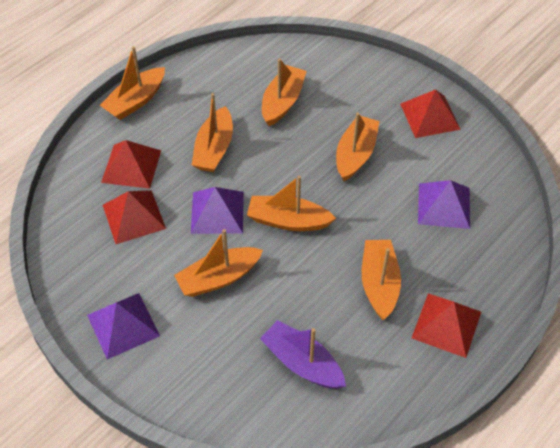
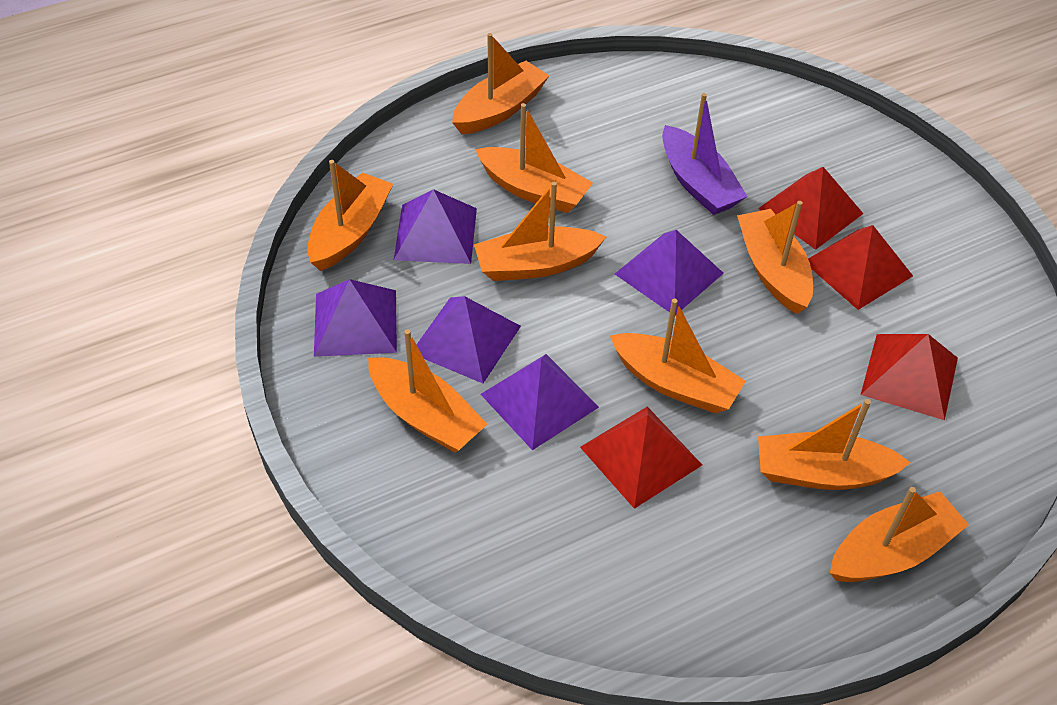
orange boat: 7 -> 9
purple pyramid: 3 -> 5

